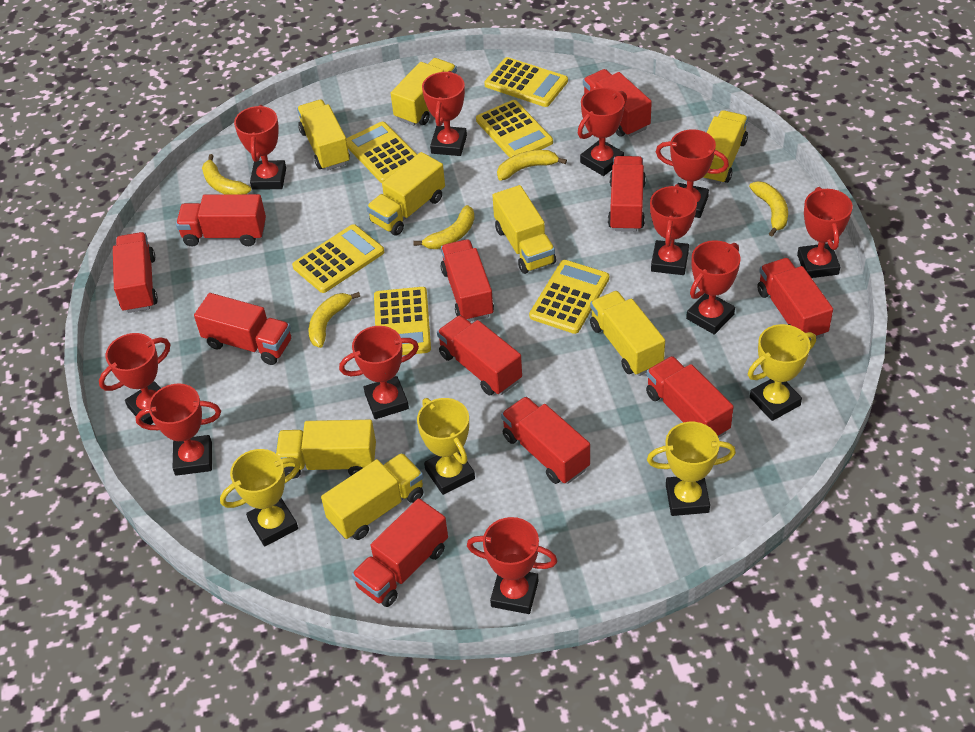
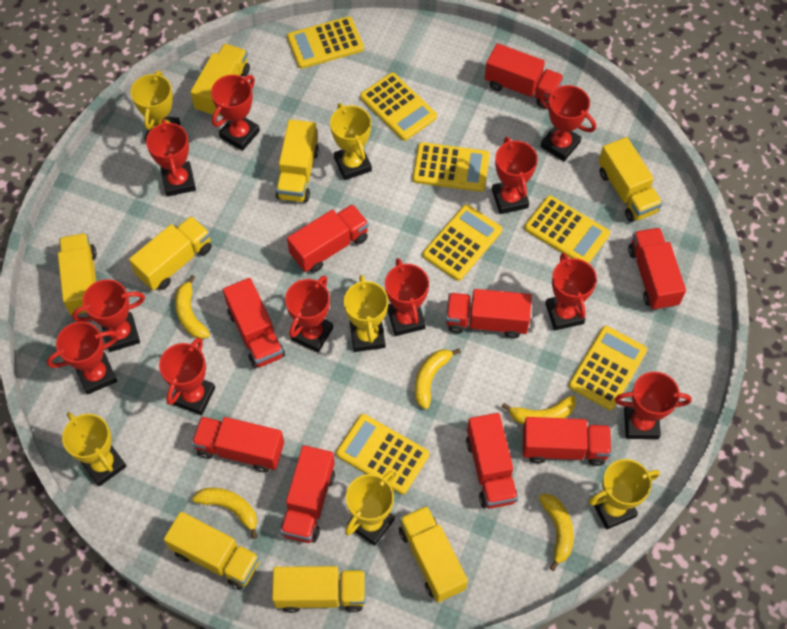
red truck: 11 -> 9
yellow calculator: 6 -> 7
yellow trophy: 4 -> 6

